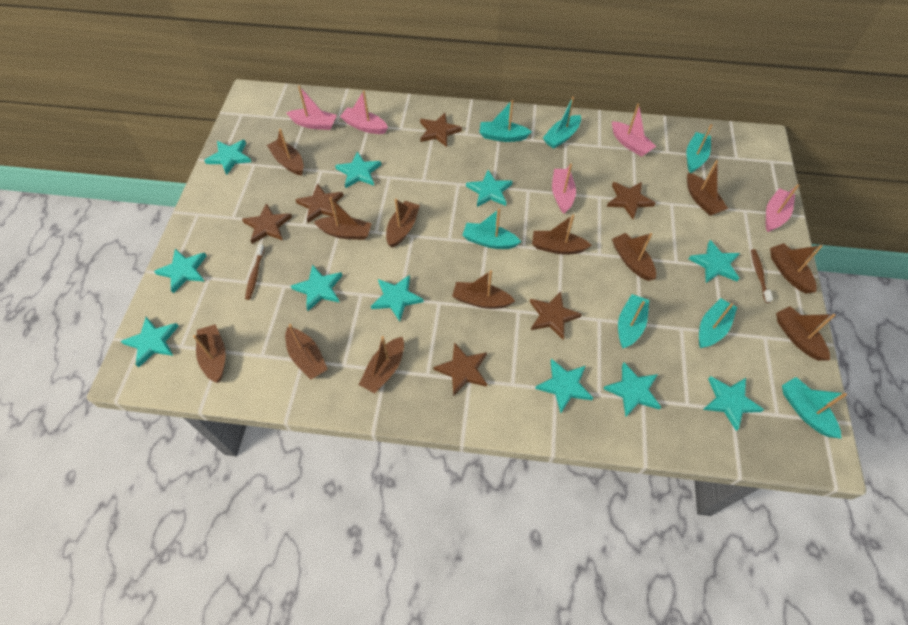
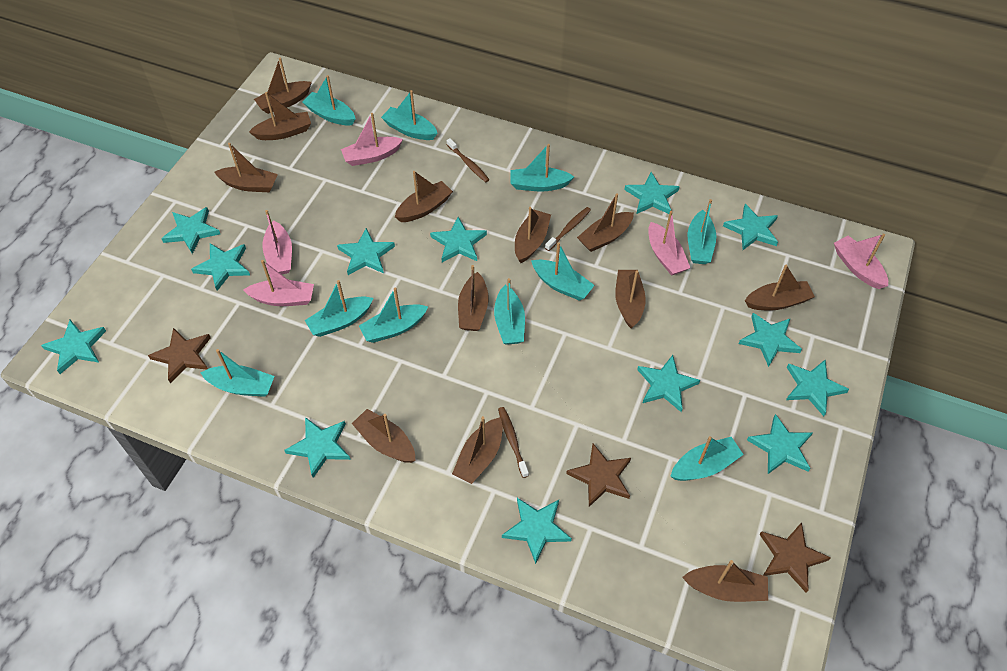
brown star: 6 -> 3
brown toothbrush: 2 -> 3
turquoise boat: 7 -> 10
turquoise star: 11 -> 13

